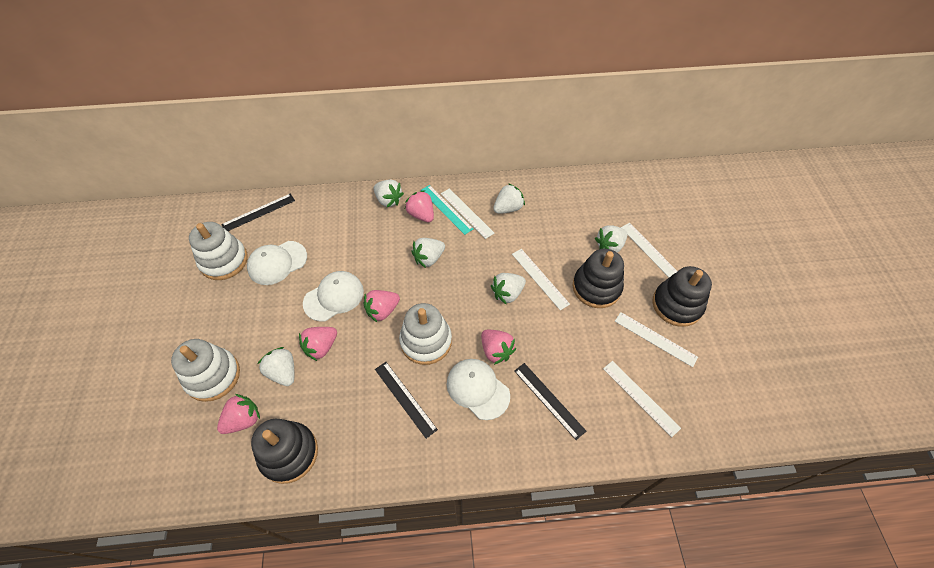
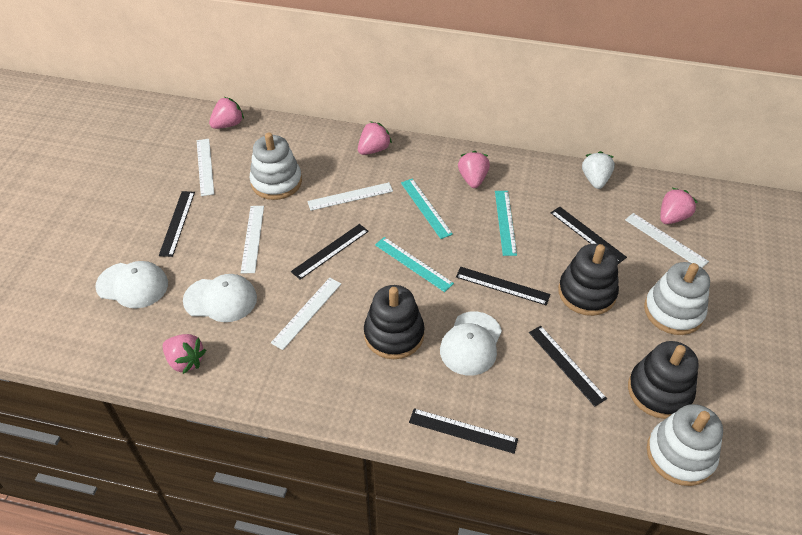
black ruler: 3 -> 6
turquoise ruler: 1 -> 3
white strawberry: 6 -> 1

